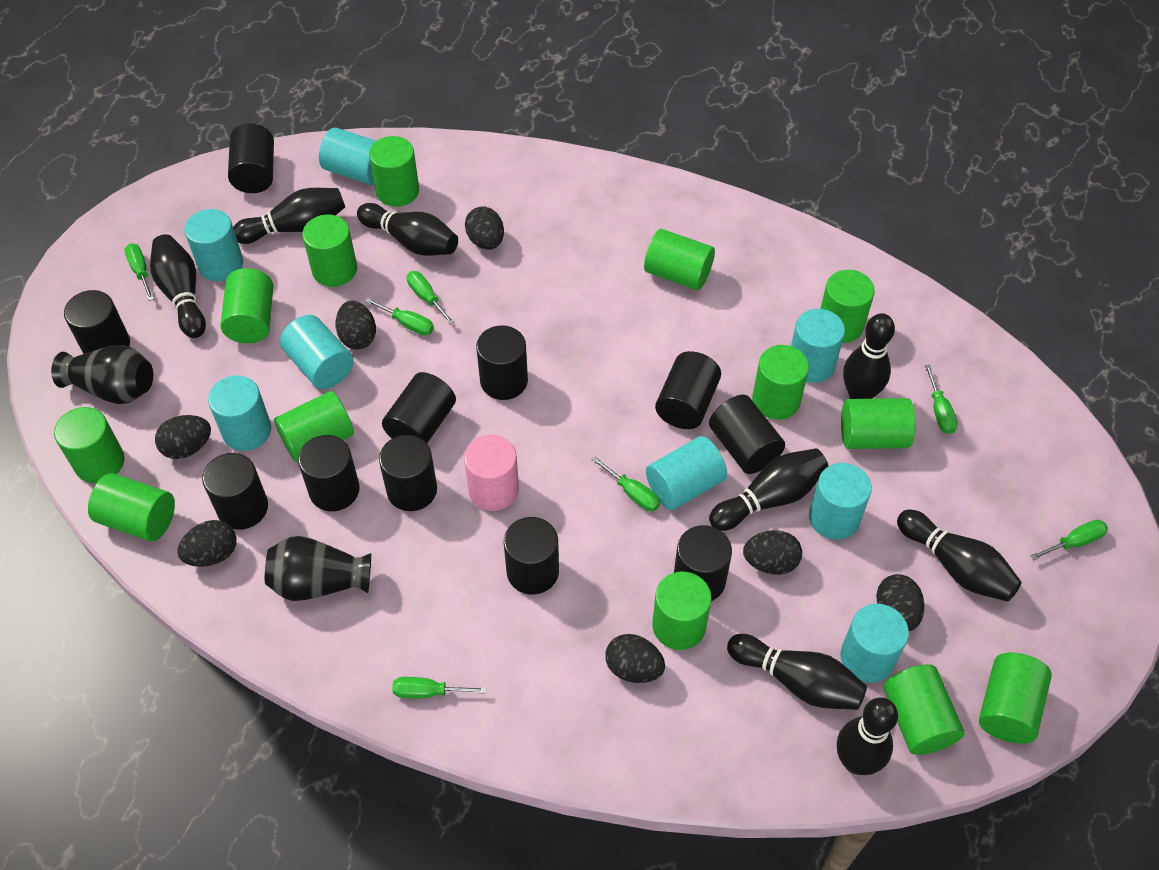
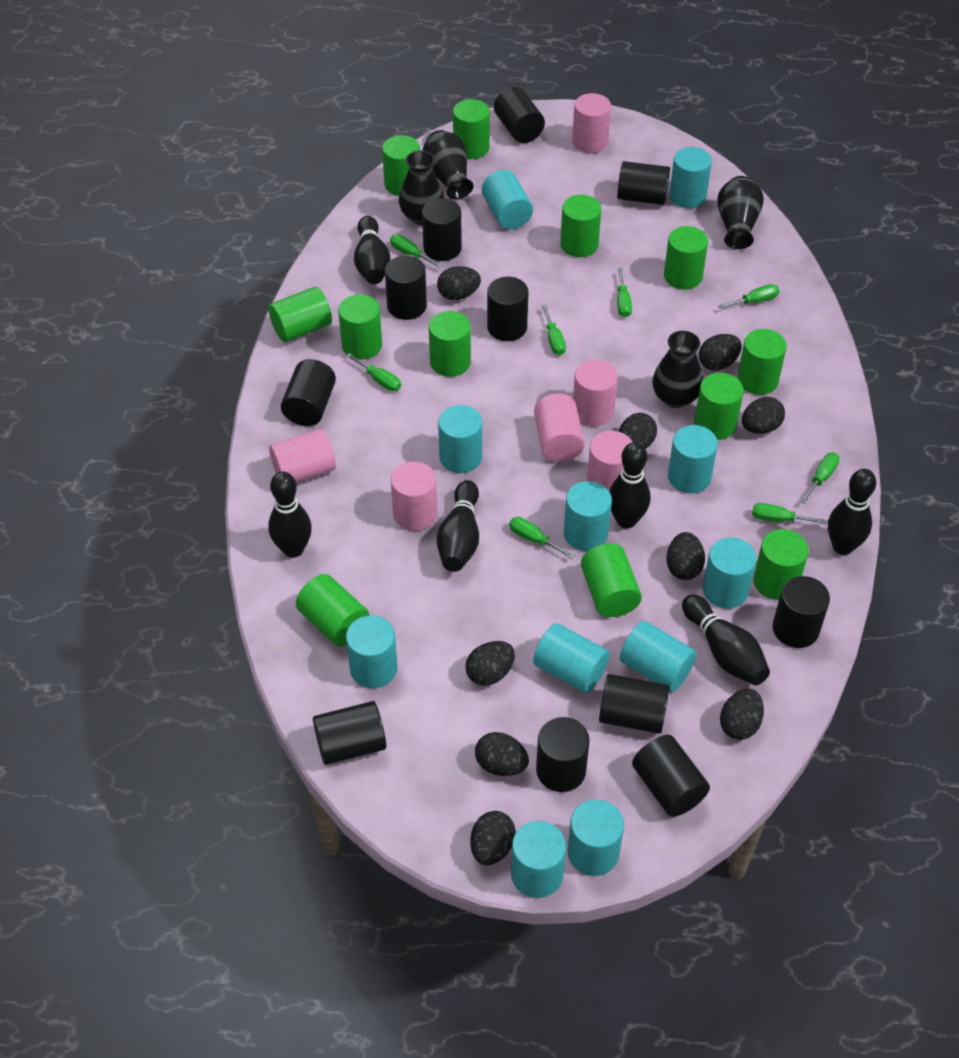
black bowling pin: 8 -> 6
black egg: 7 -> 9
black vase: 2 -> 4
green cylinder: 13 -> 12
green screwdriver: 7 -> 8
pink cylinder: 1 -> 6
turquoise cylinder: 8 -> 11

